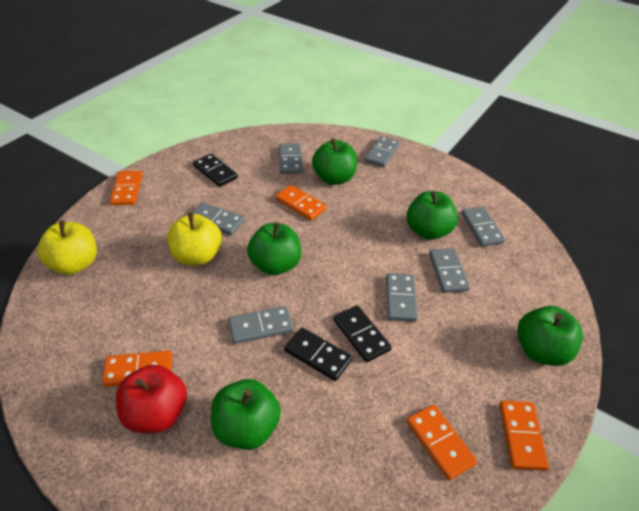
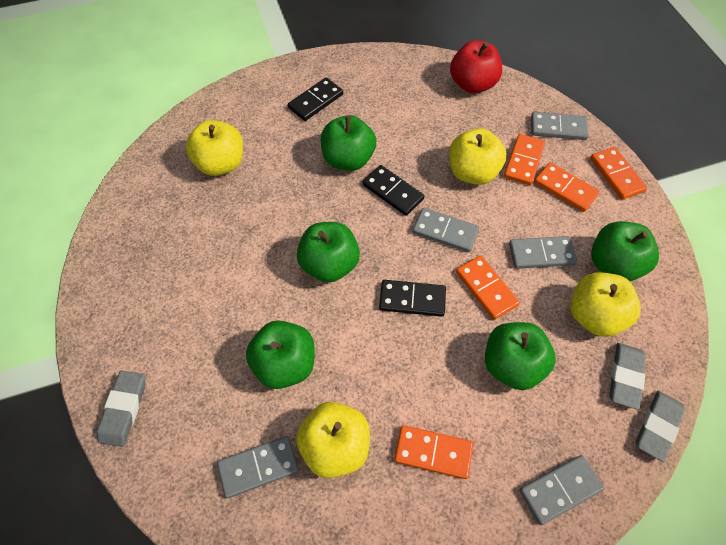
grey domino: 7 -> 5
grey eraser: 0 -> 3
yellow apple: 2 -> 4

